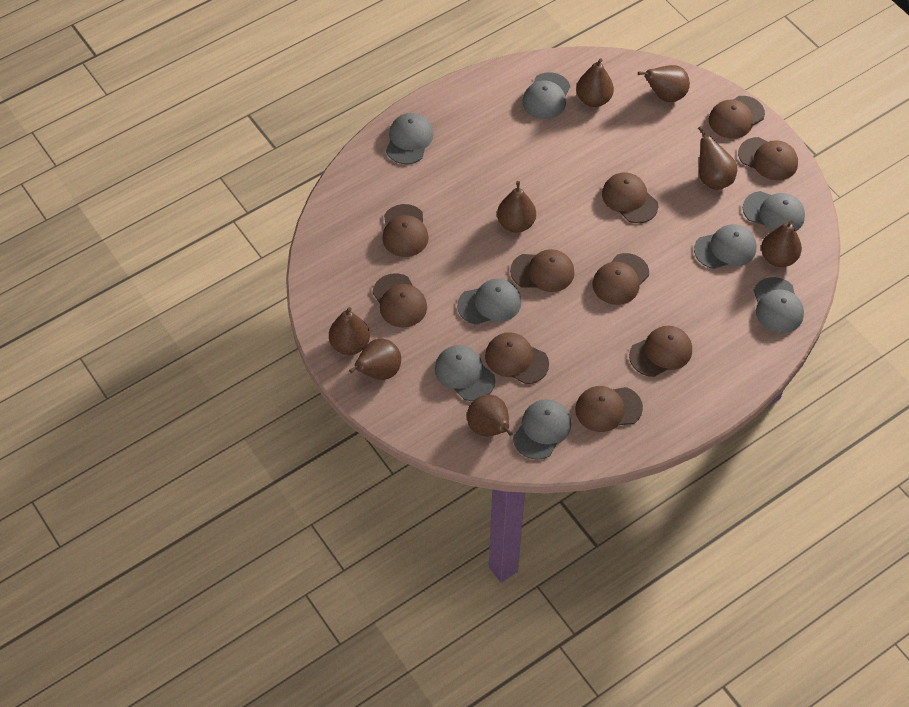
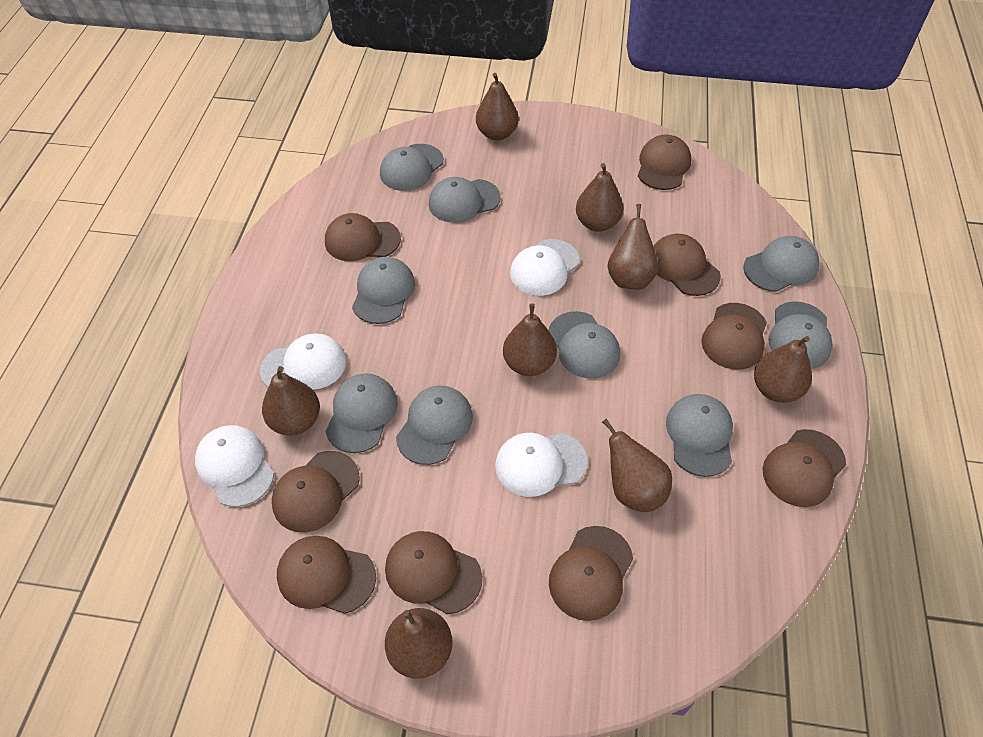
brown cap: 10 -> 9
grey cap: 8 -> 9
white cap: 0 -> 4

